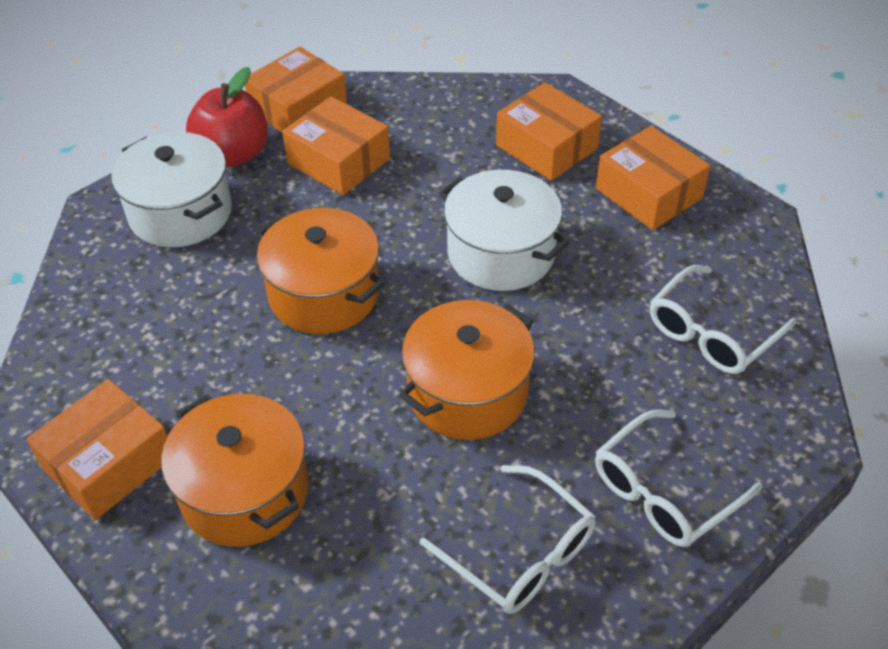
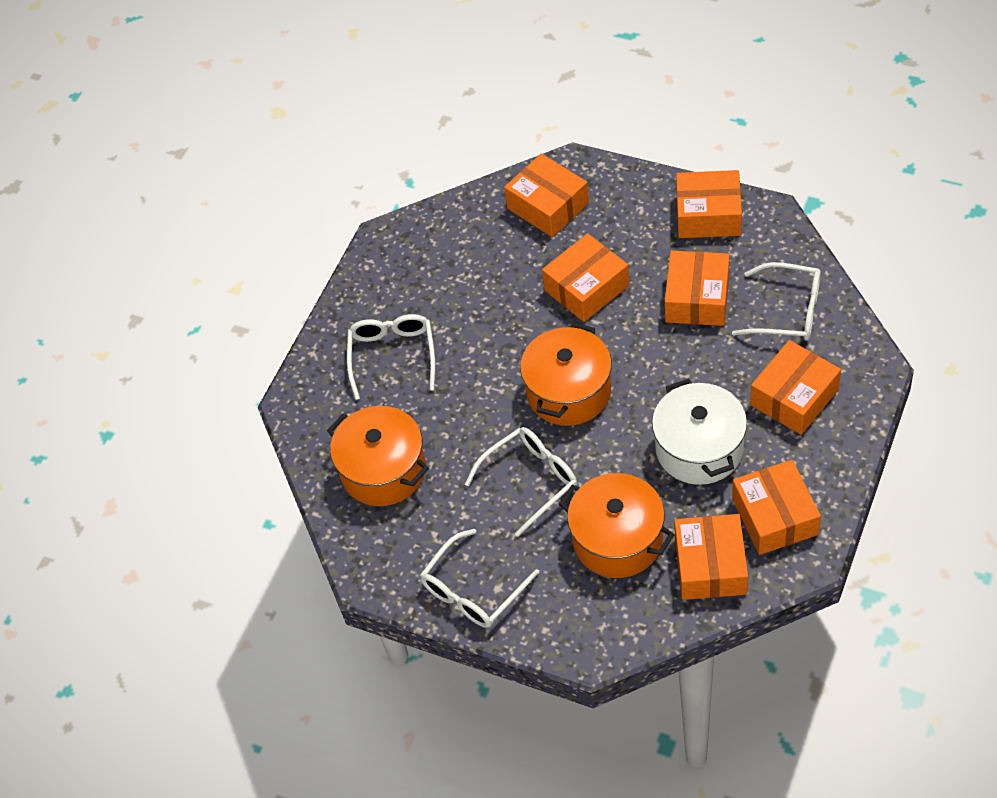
orange box: 5 -> 7
red apple: 1 -> 0
white glasses: 3 -> 4
white pot: 2 -> 1

